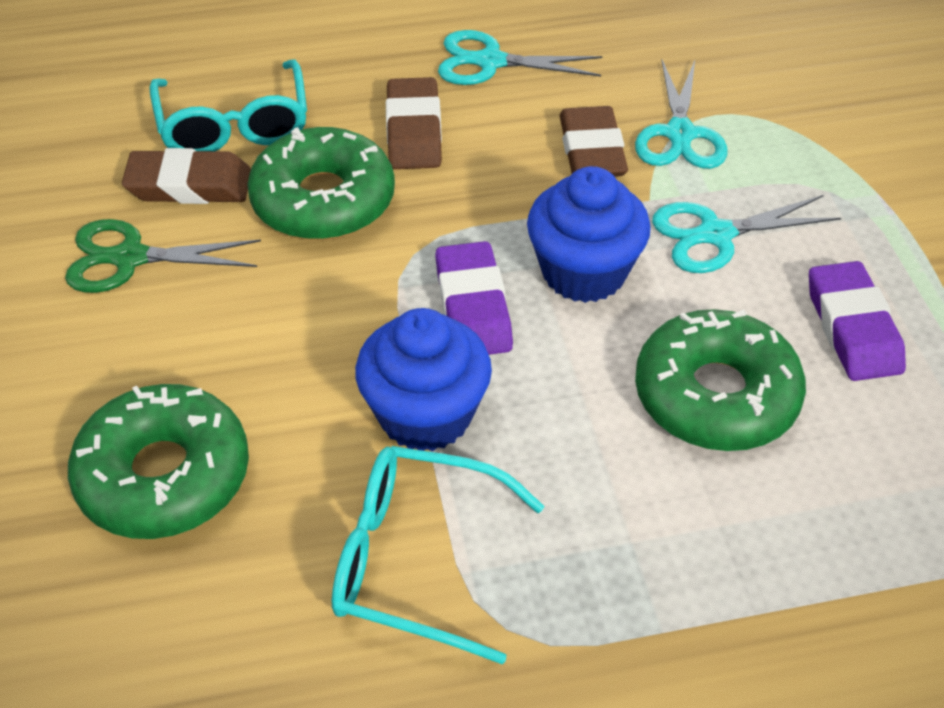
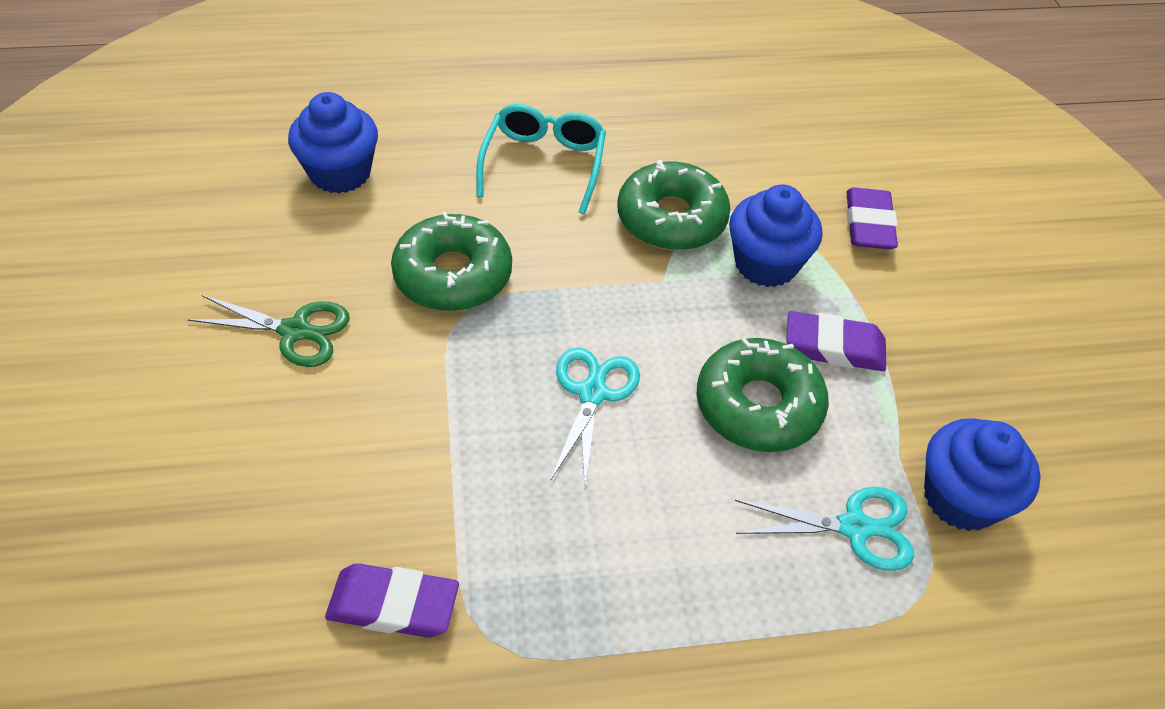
blue cupcake: 2 -> 3
brown eraser: 3 -> 0
purple eraser: 2 -> 3
turquoise glasses: 2 -> 1
turquoise scissors: 3 -> 2

